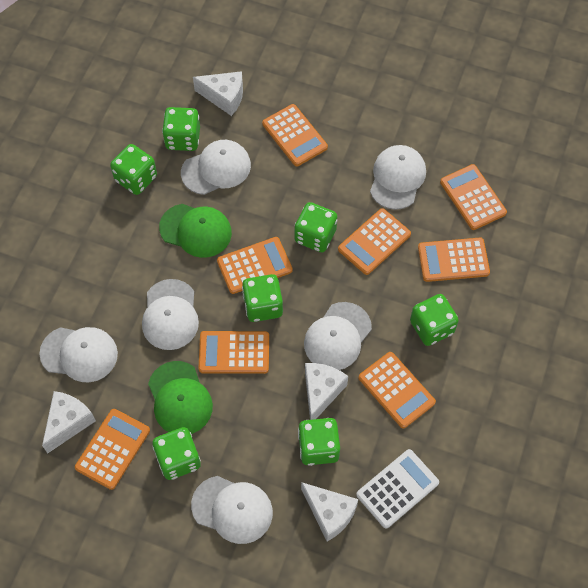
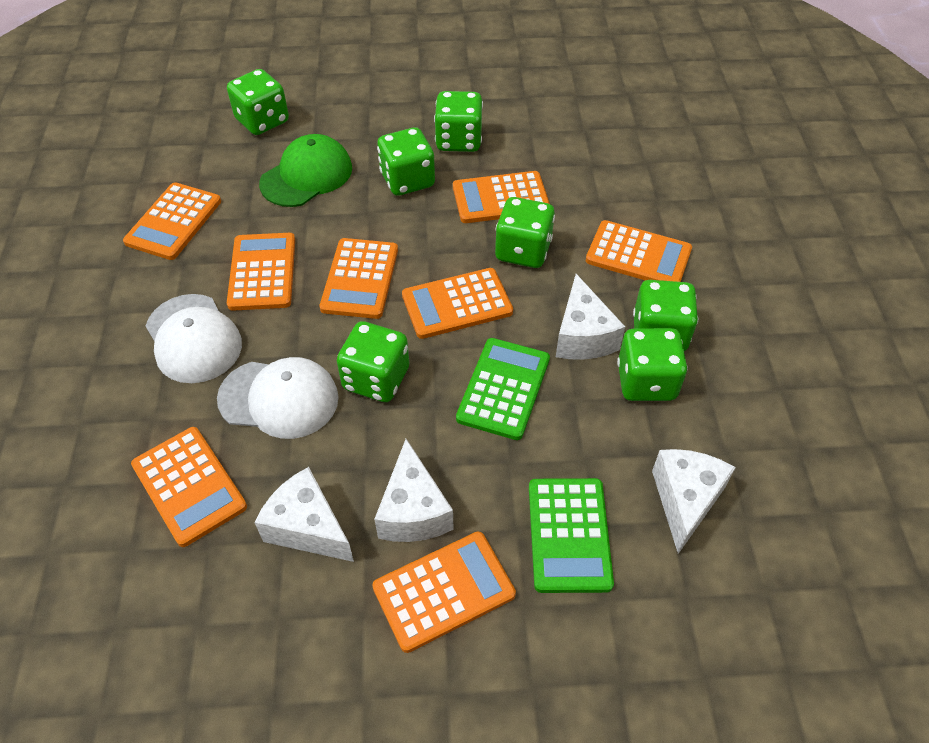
green calculator: 0 -> 2
green cap: 2 -> 1
white calculator: 1 -> 0
white cap: 6 -> 2

